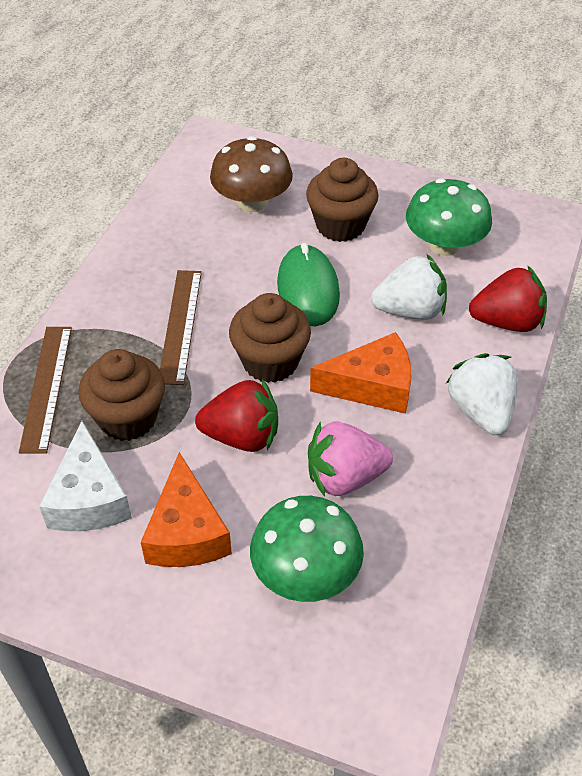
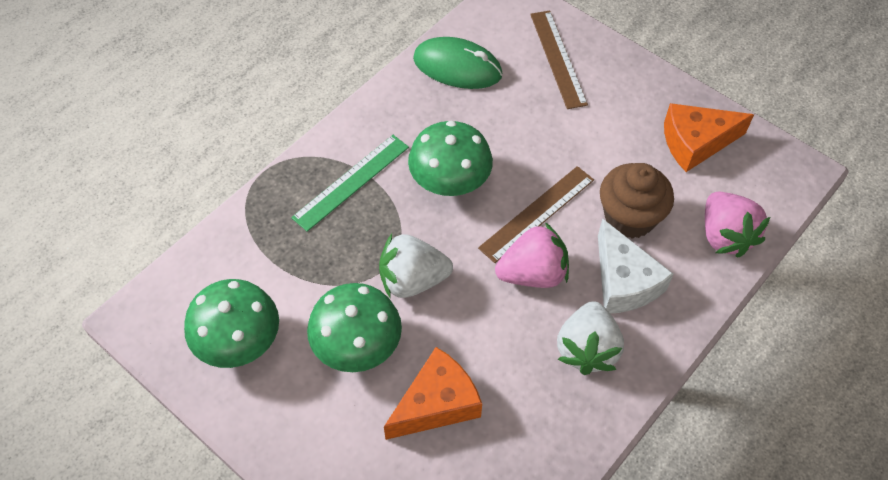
brown cupcake: 3 -> 1
brown mushroom: 1 -> 0
green mushroom: 2 -> 3
green ruler: 0 -> 1
pink strawberry: 1 -> 2
red strawberry: 2 -> 0

